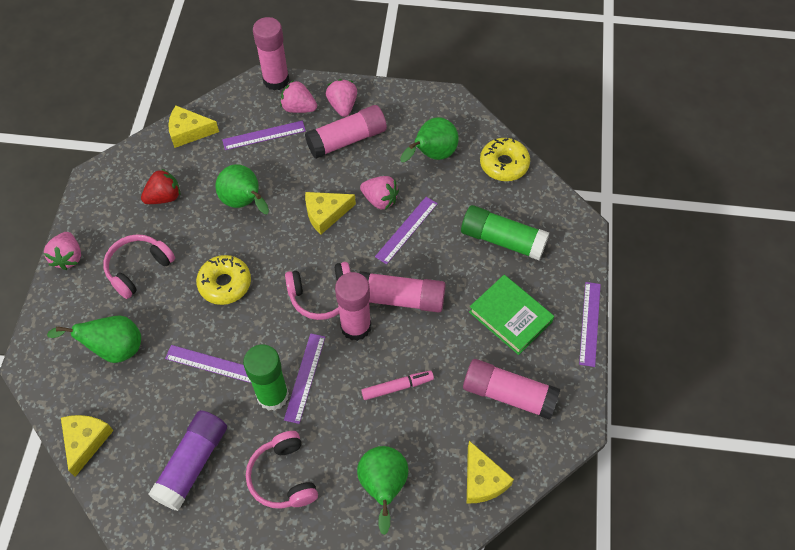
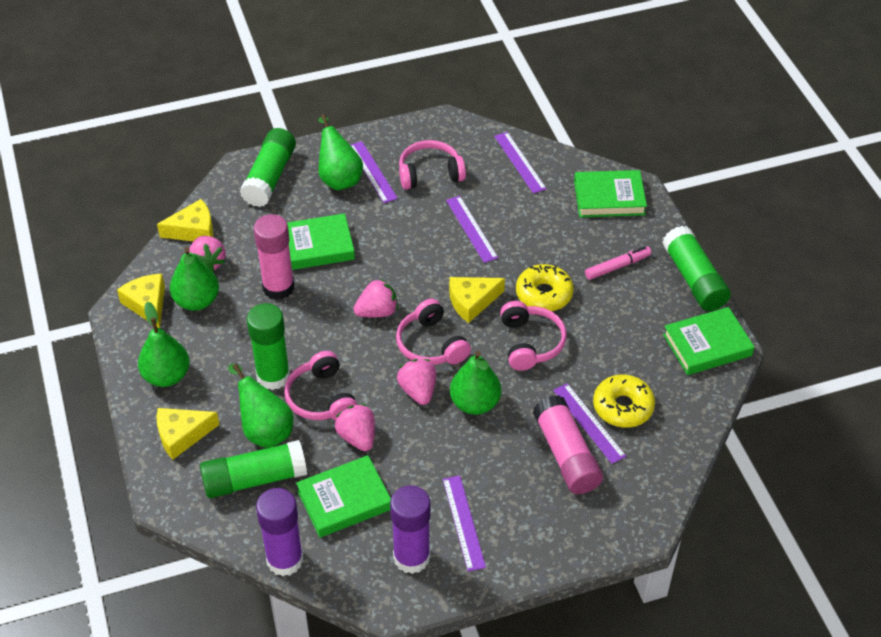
green book: 1 -> 4
green glue stick: 2 -> 4
green pear: 4 -> 5
pink glue stick: 5 -> 2
pink headphones: 3 -> 4
purple glue stick: 1 -> 2
red strawberry: 1 -> 0

